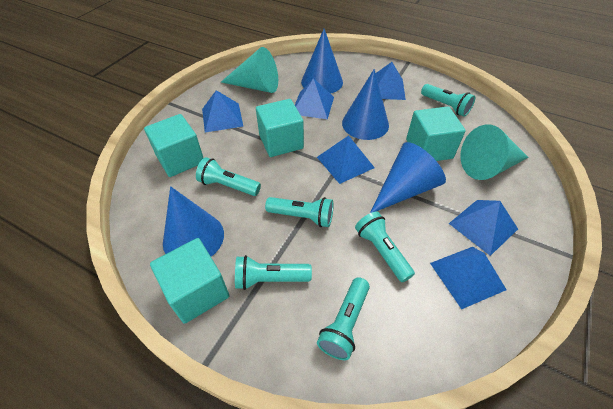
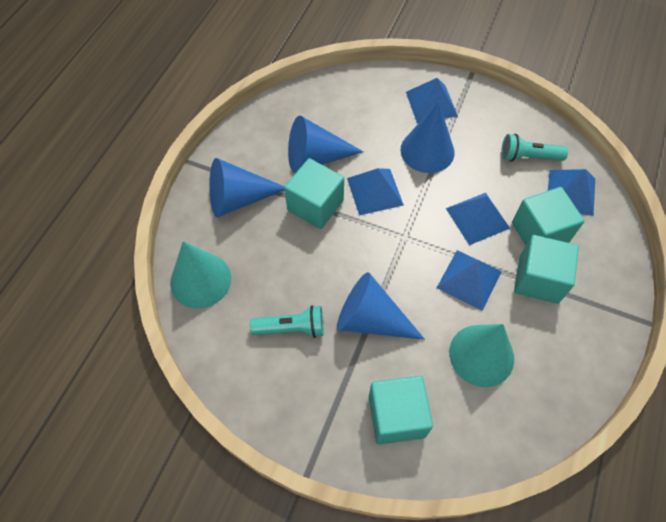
blue pyramid: 6 -> 5
turquoise flashlight: 6 -> 2

